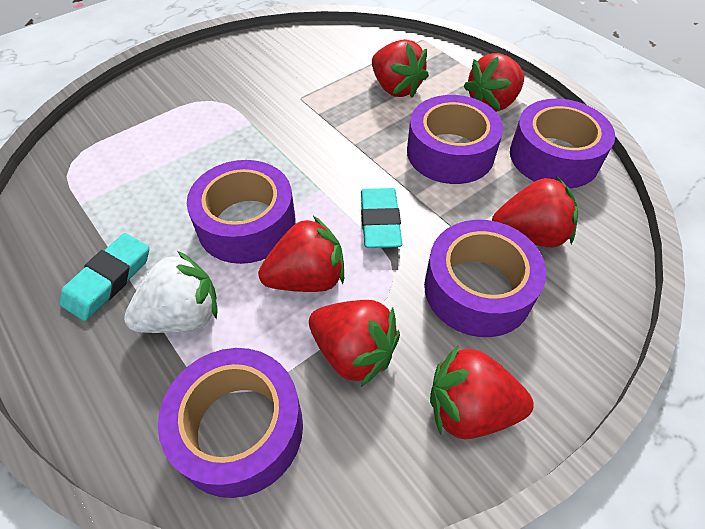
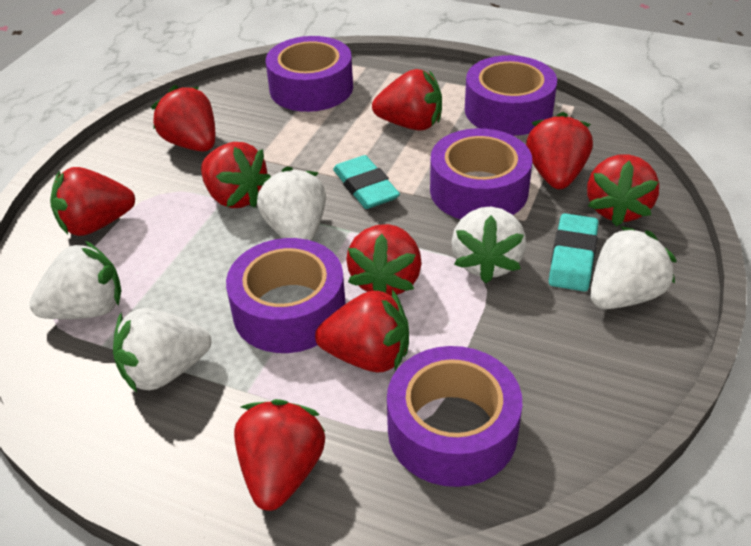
red strawberry: 6 -> 9
white strawberry: 1 -> 5

